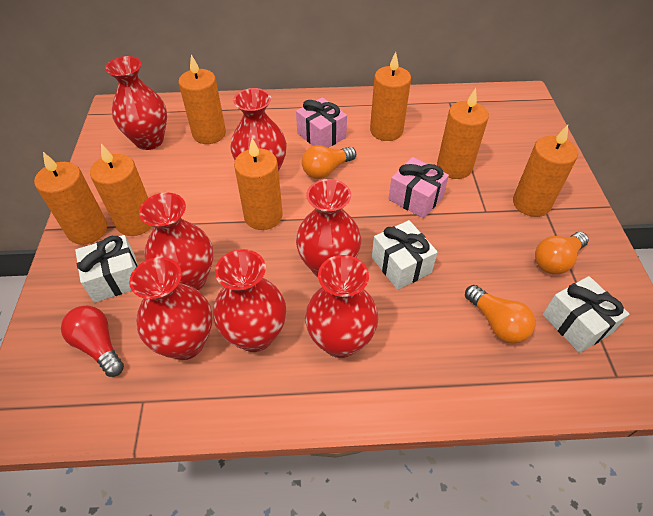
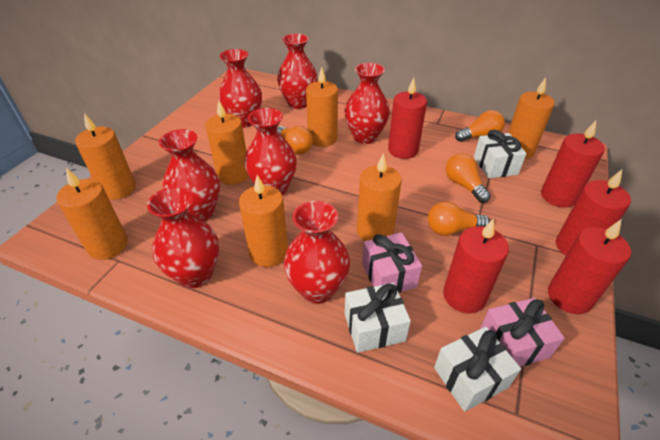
orange light bulb: 3 -> 4
red candle: 0 -> 5
red light bulb: 1 -> 0

